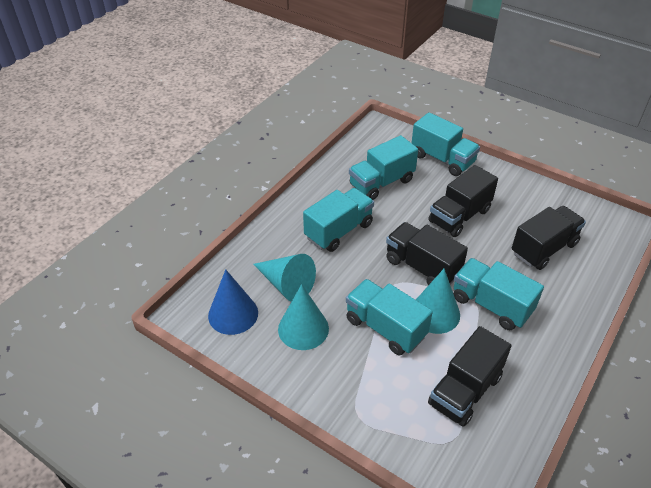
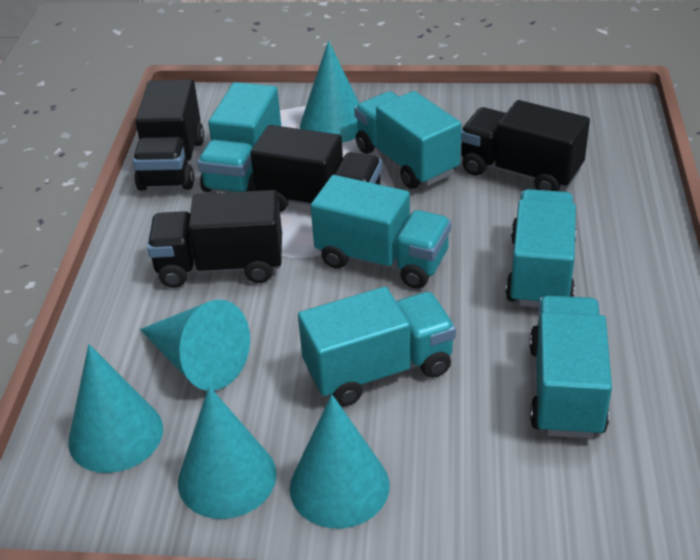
blue cone: 1 -> 0
turquoise cone: 3 -> 5
turquoise truck: 5 -> 6

